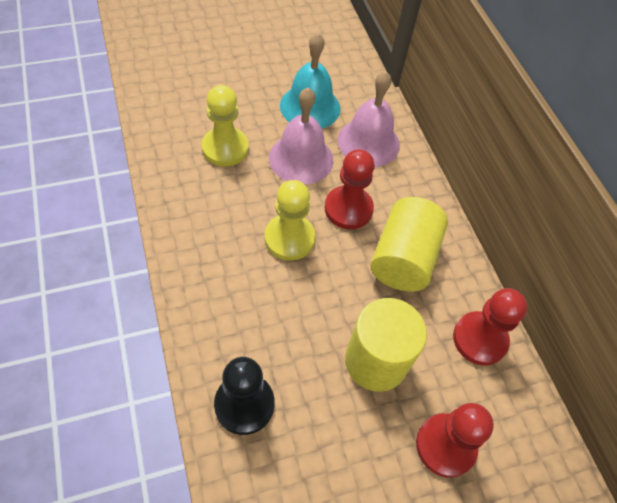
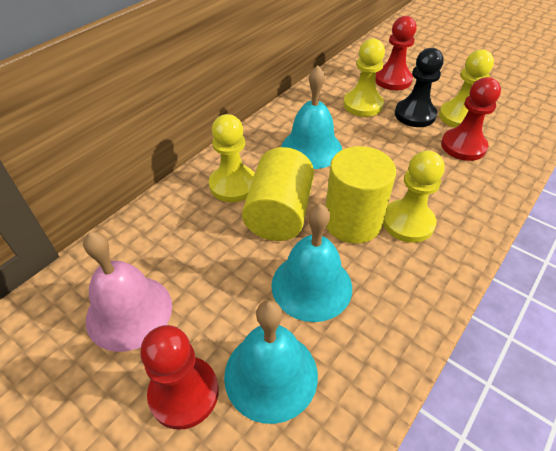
pink bell: 2 -> 1
turquoise bell: 1 -> 3
yellow pawn: 2 -> 4

